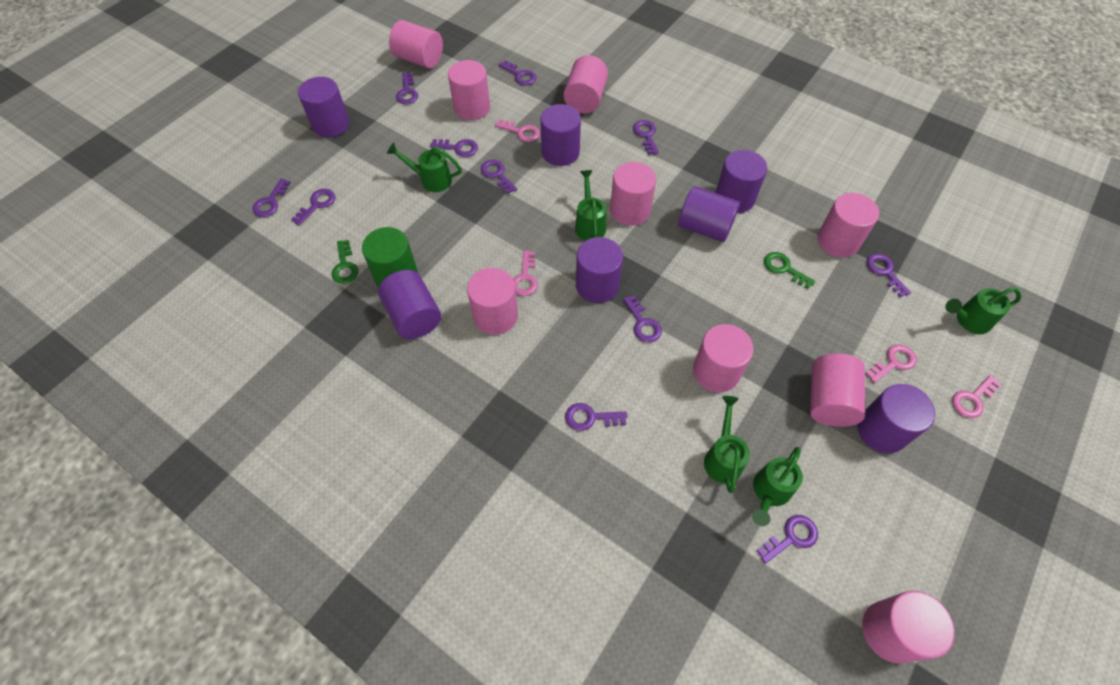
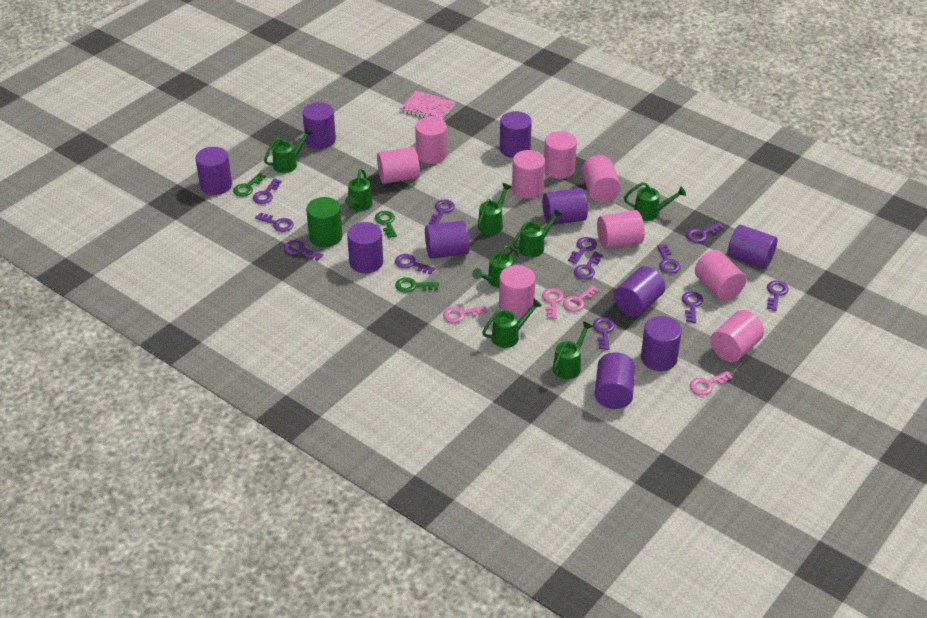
green key: 2 -> 3
green watering can: 5 -> 8
pink notebook: 0 -> 1
purple cylinder: 7 -> 10
purple key: 11 -> 12

